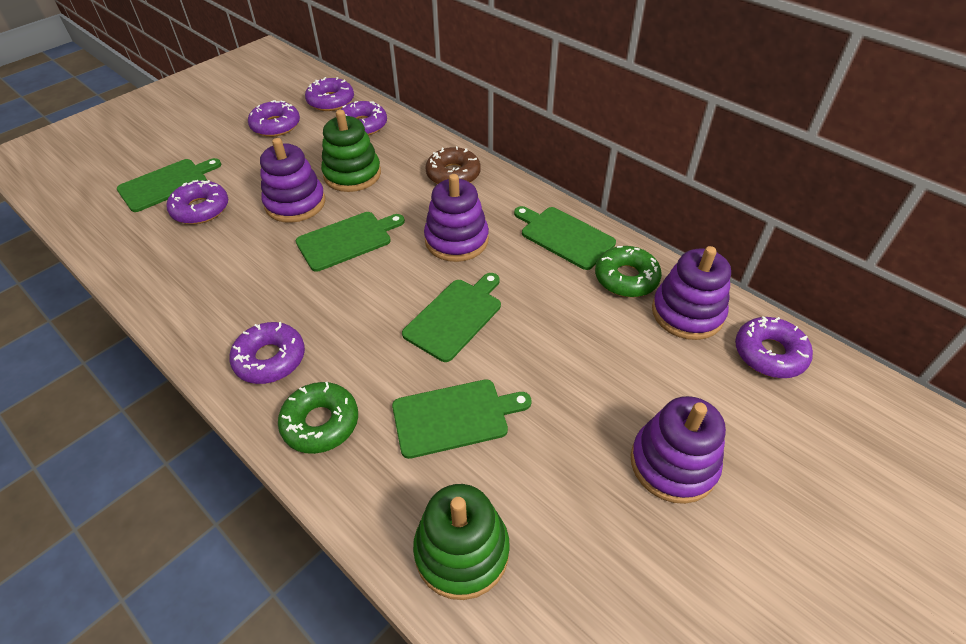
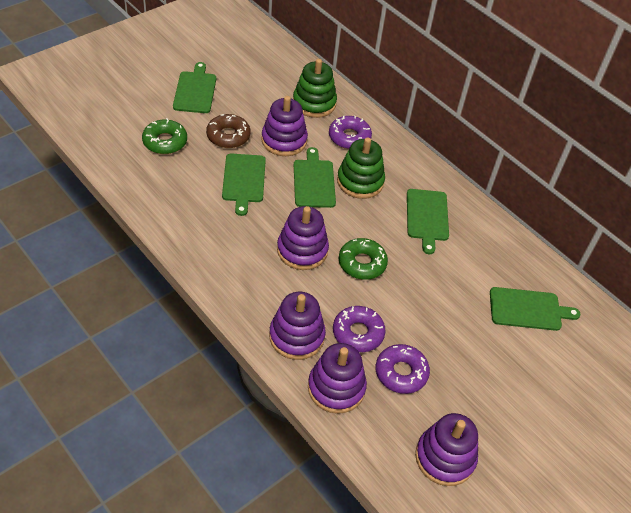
purple donut: 6 -> 3
purple stacking toy: 4 -> 5

